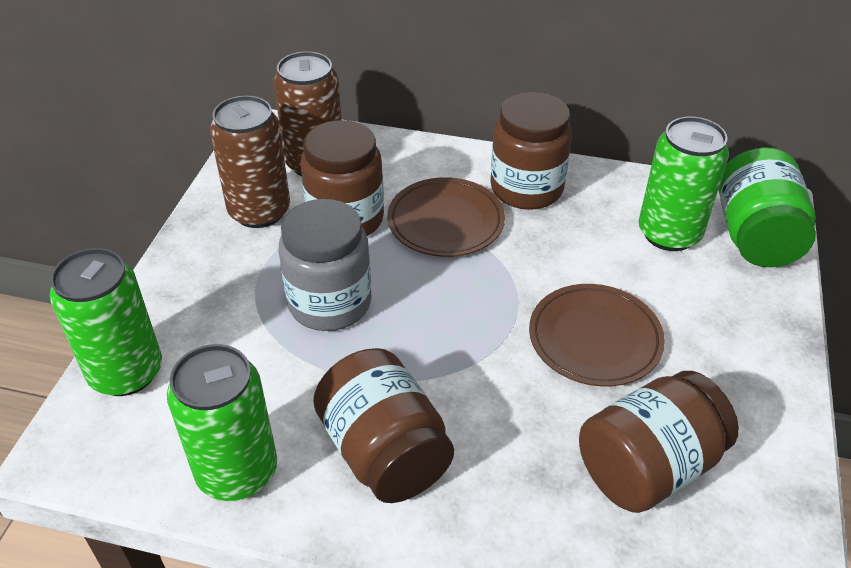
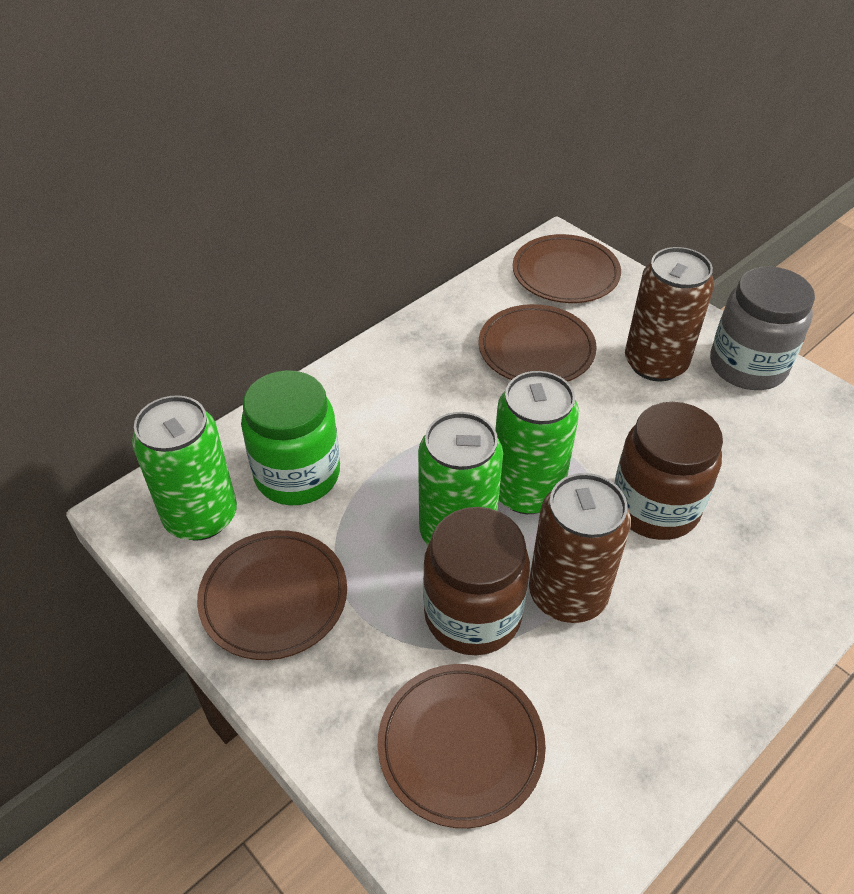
brown jar: 4 -> 2
brown plate: 2 -> 4

